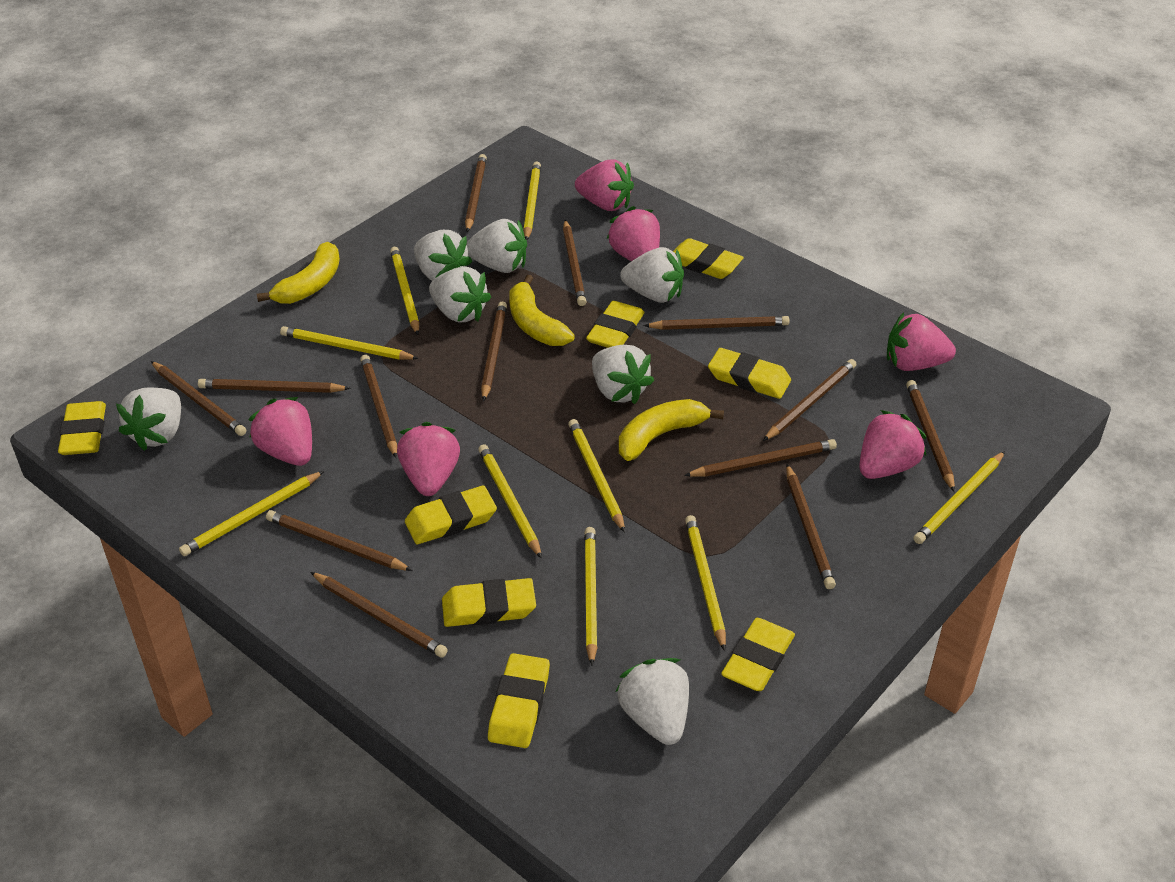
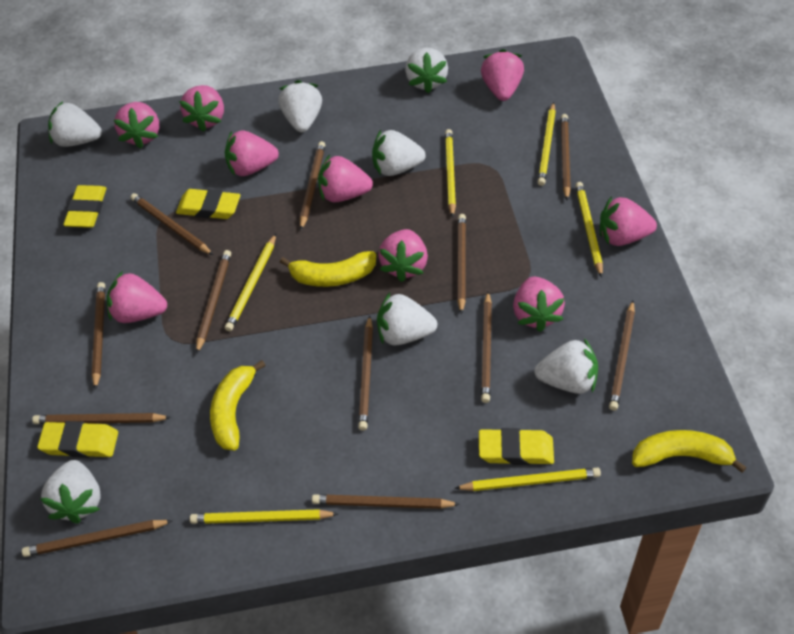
brown pencil: 13 -> 12
pink strawberry: 6 -> 9
yellow eraser: 8 -> 4
yellow pencil: 9 -> 6

